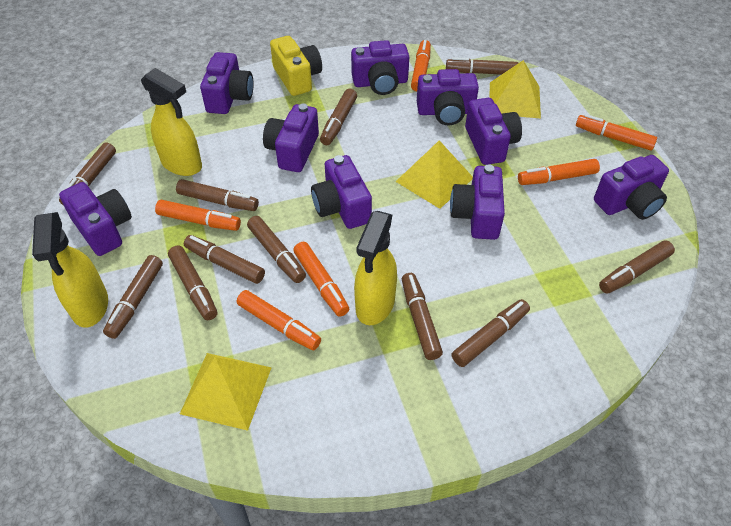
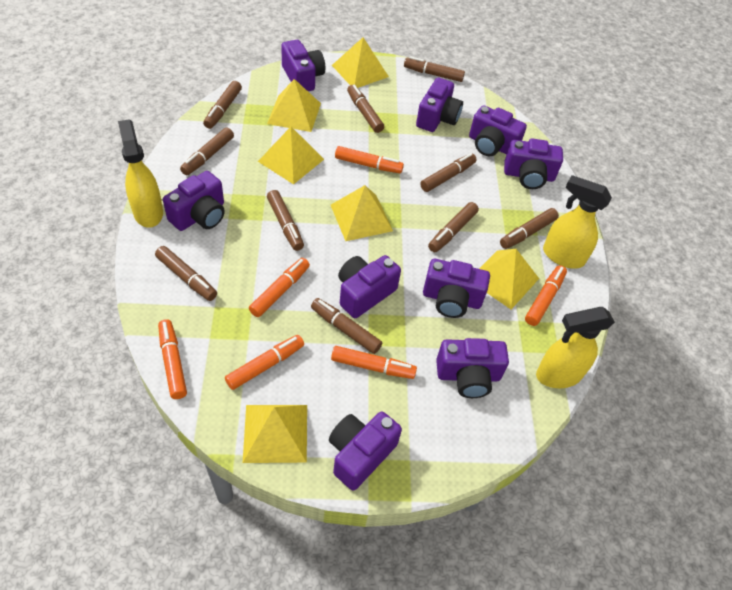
brown marker: 11 -> 10
yellow camera: 1 -> 0
yellow pyramid: 3 -> 6

